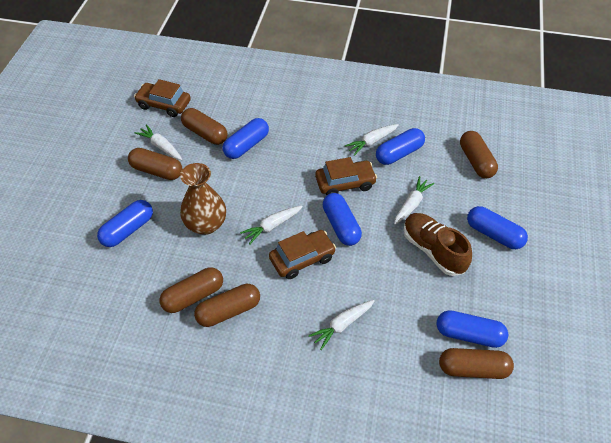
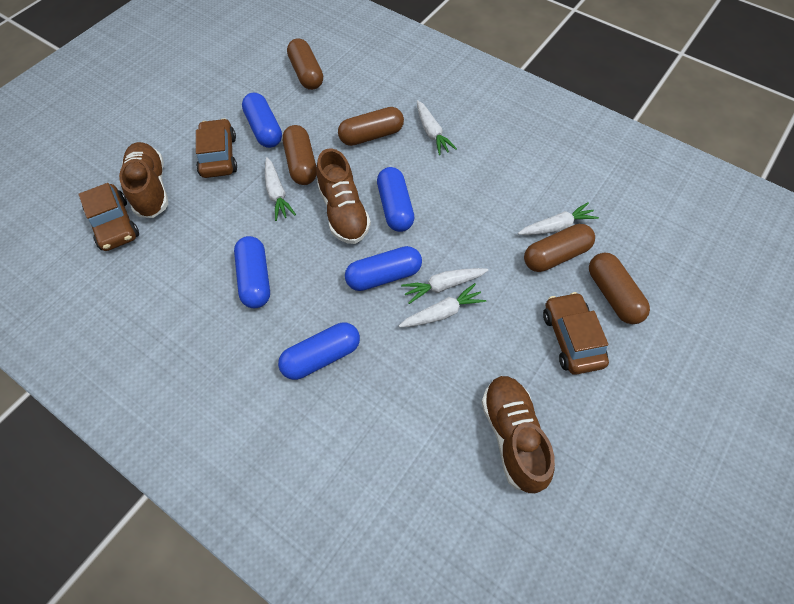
blue capsule: 6 -> 5
brown capsule: 6 -> 5
brown shoe: 1 -> 3
brown vase: 1 -> 0

